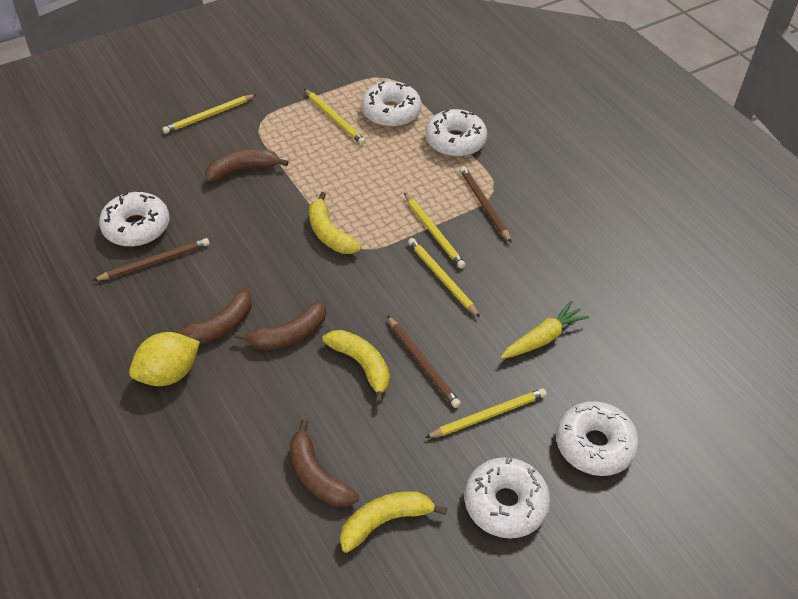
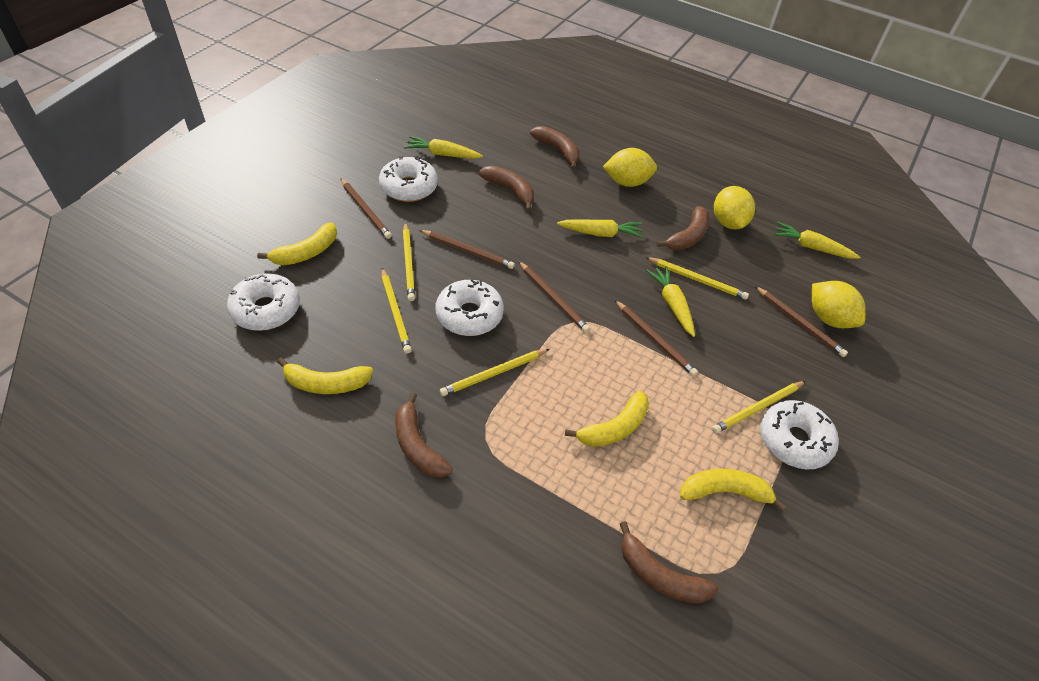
brown banana: 4 -> 5
brown pencil: 3 -> 5
white donut: 5 -> 4
yellow banana: 3 -> 4
yellow carrot: 1 -> 4
yellow lemon: 1 -> 3

